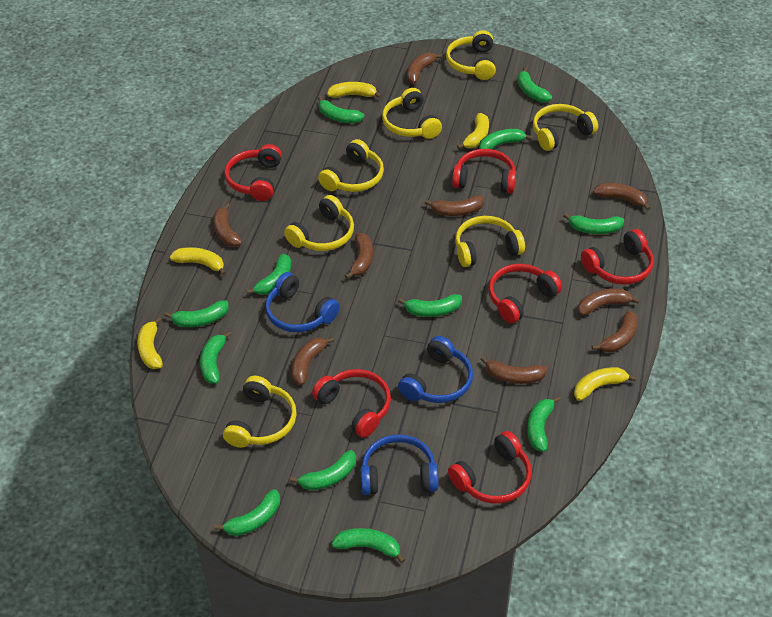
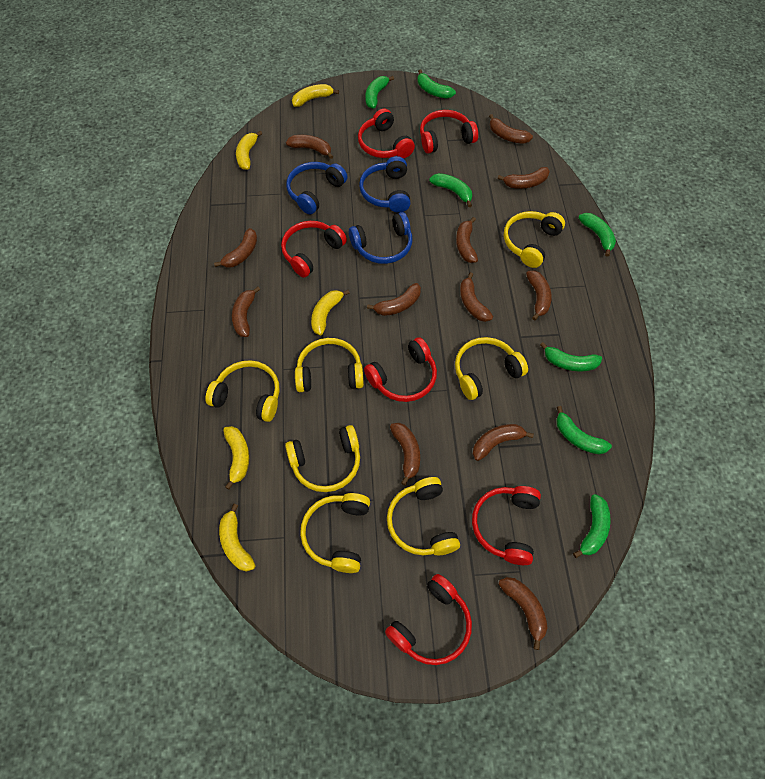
brown banana: 9 -> 12
green banana: 12 -> 7

